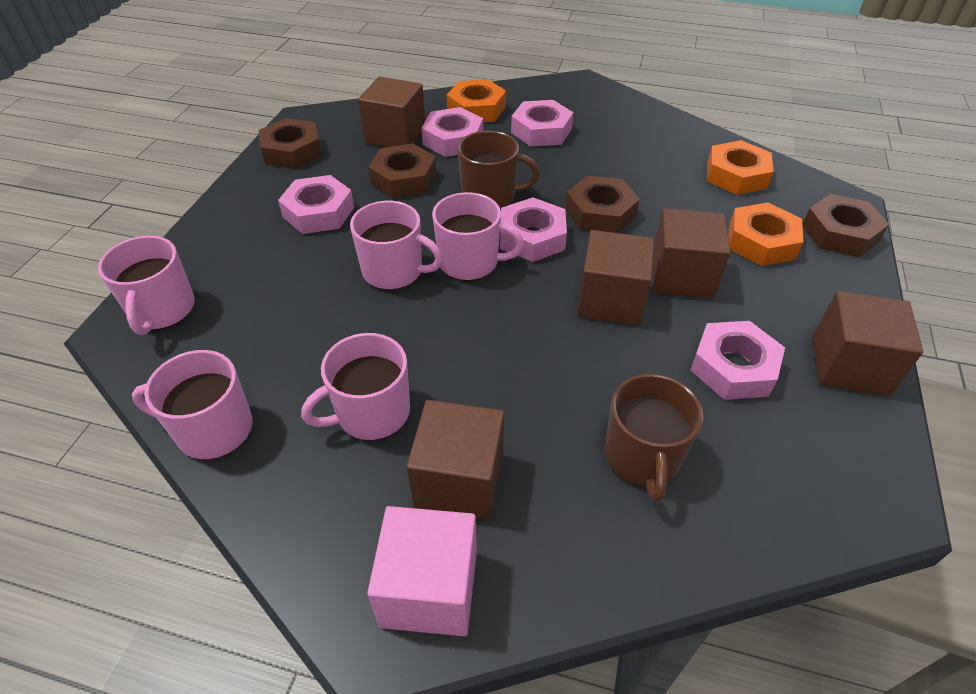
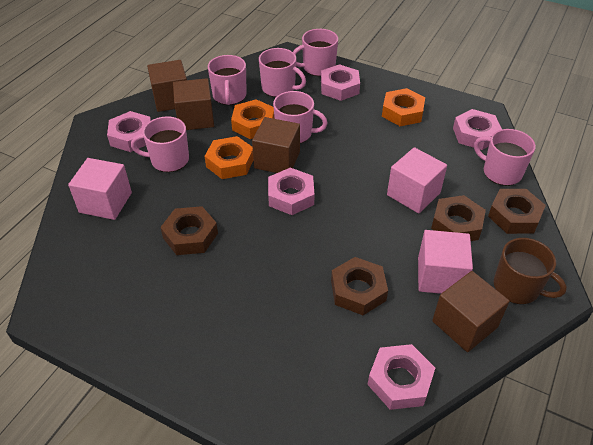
brown cube: 5 -> 4
brown mug: 2 -> 1
pink cube: 1 -> 3
pink mug: 5 -> 6

